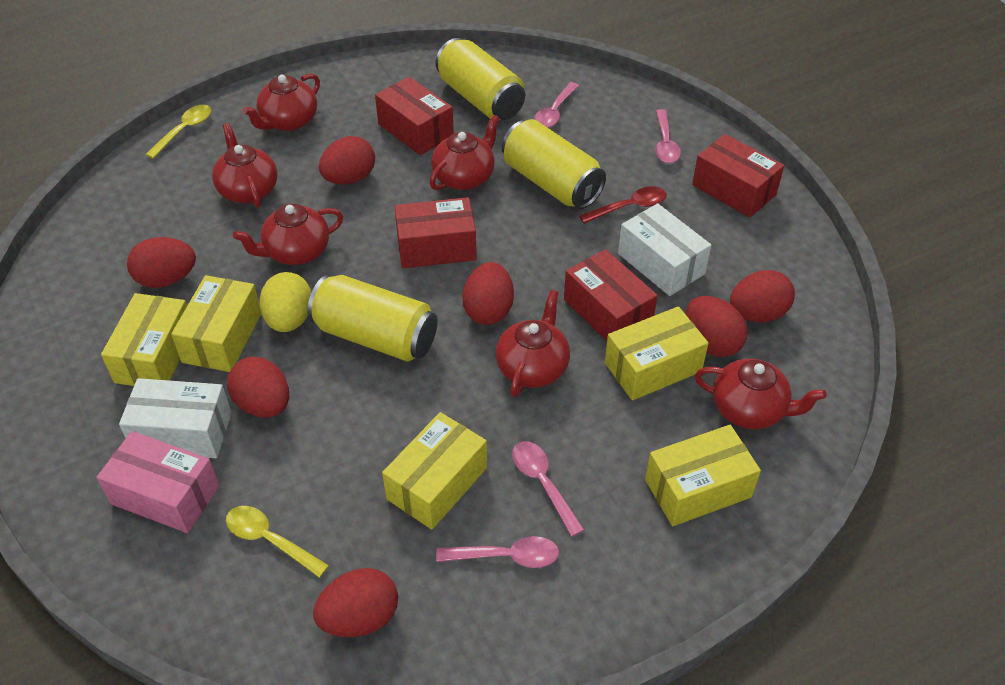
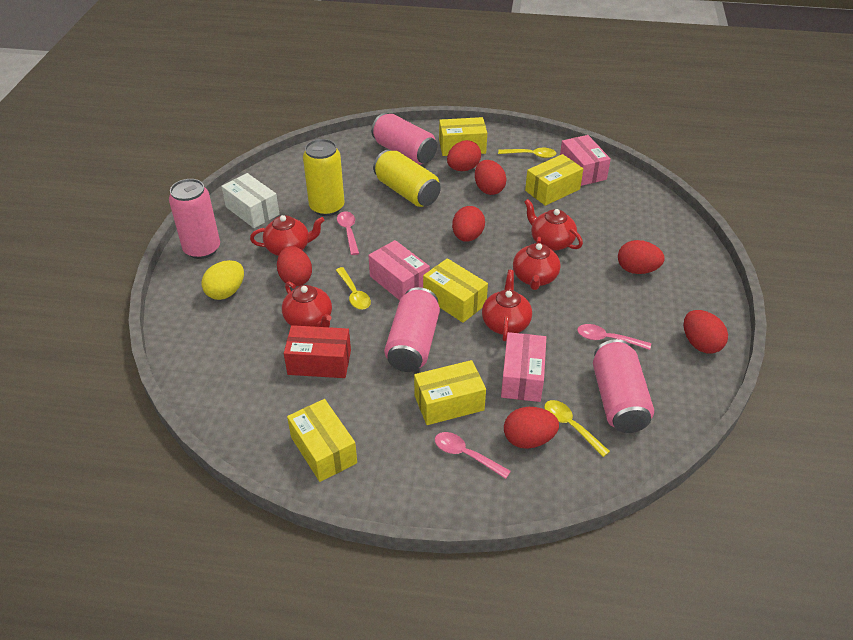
pink box: 1 -> 3
pink can: 0 -> 4
pink spoon: 4 -> 3
red box: 4 -> 1
red spoon: 1 -> 0
red teapot: 6 -> 5
white box: 2 -> 1
yellow can: 3 -> 2
yellow spoon: 2 -> 3

